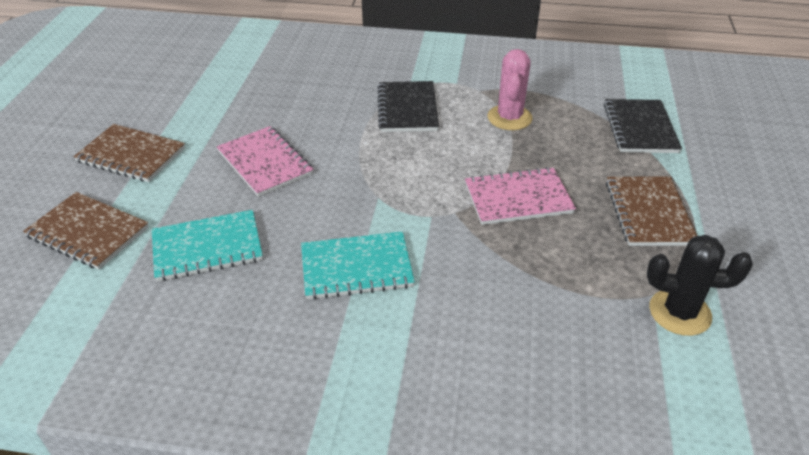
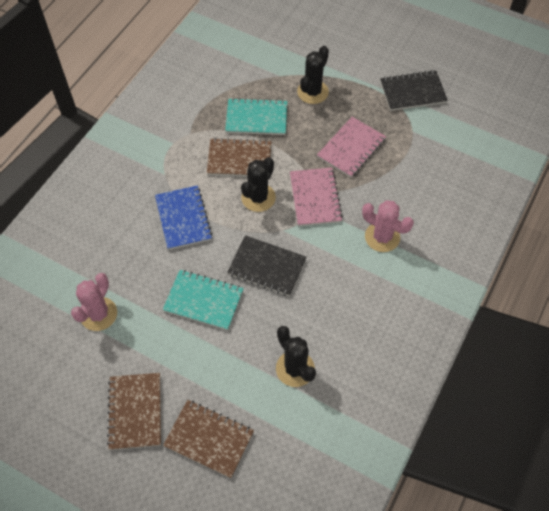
black cactus: 1 -> 3
blue notebook: 0 -> 1
pink cactus: 1 -> 2

